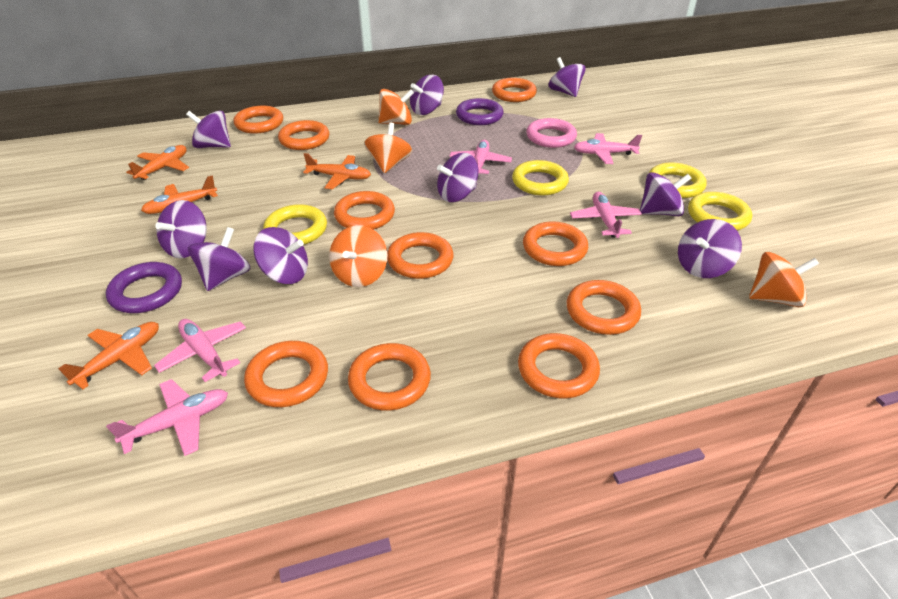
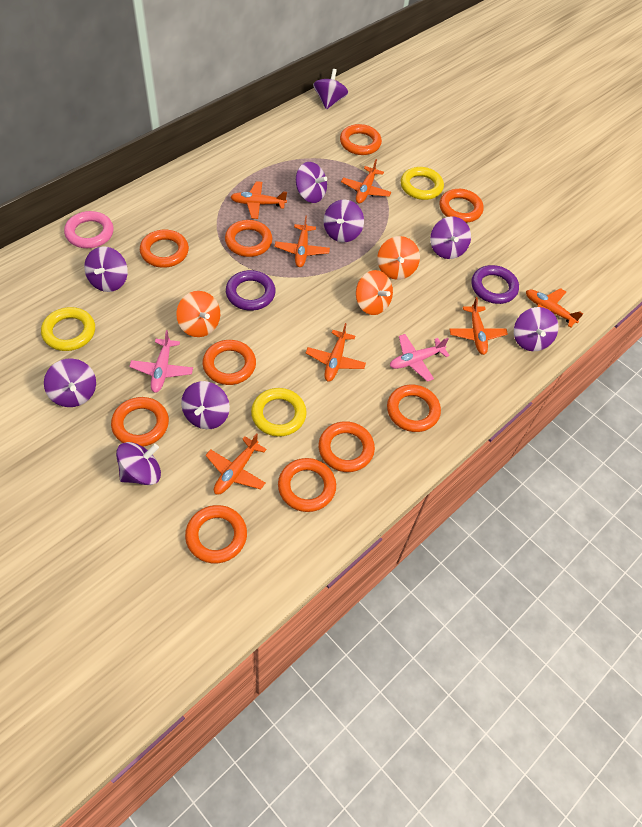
orange plane: 4 -> 7
orange spinning top: 4 -> 3
pink plane: 5 -> 2
yellow ring: 4 -> 3

